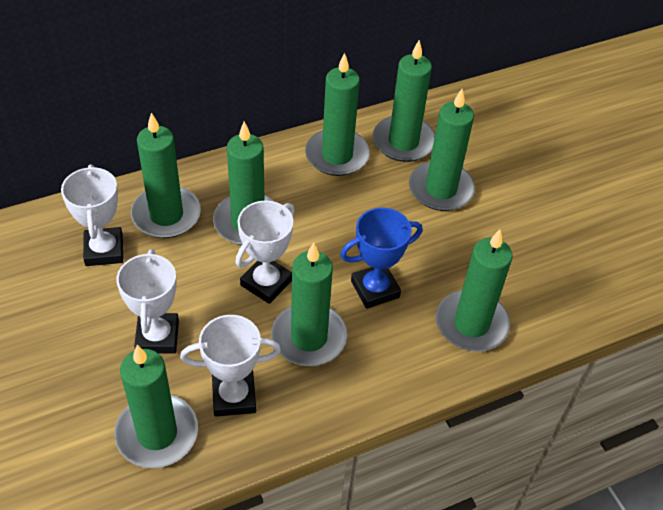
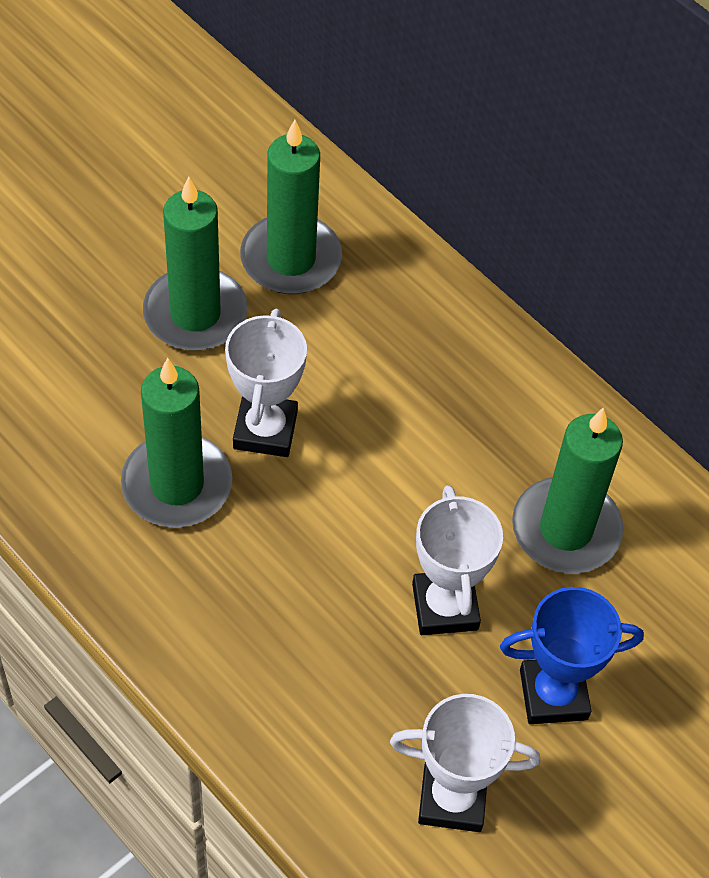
green candle: 8 -> 4
white trophy: 4 -> 3

